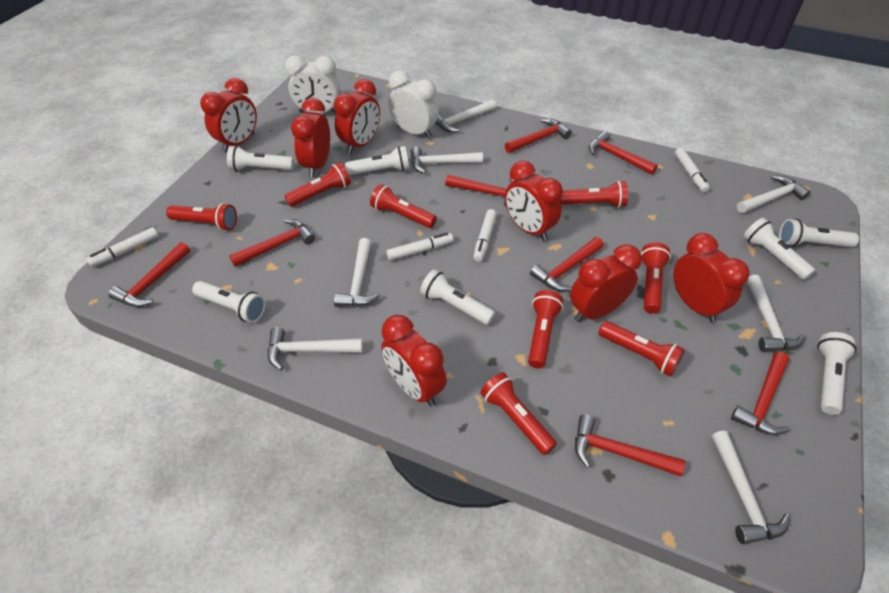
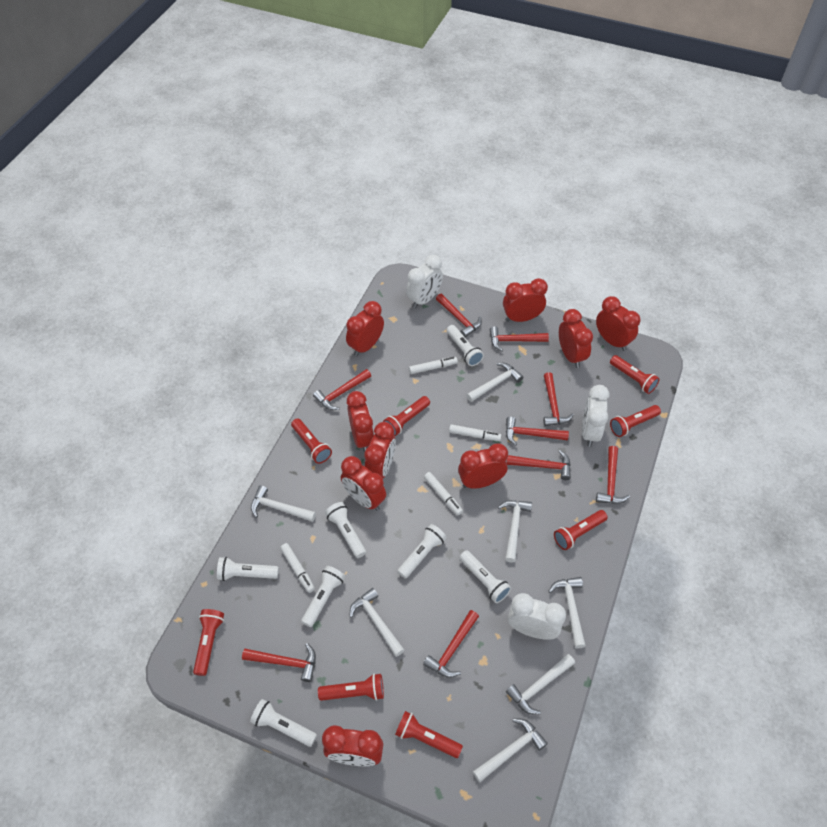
red clock: 7 -> 9
red hammer: 8 -> 9
white clock: 2 -> 3

